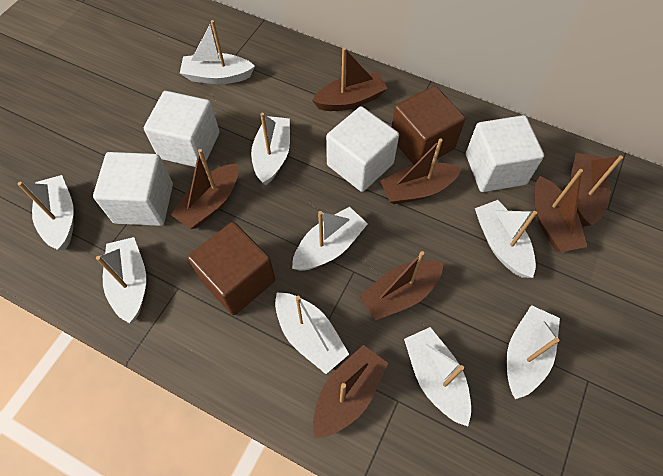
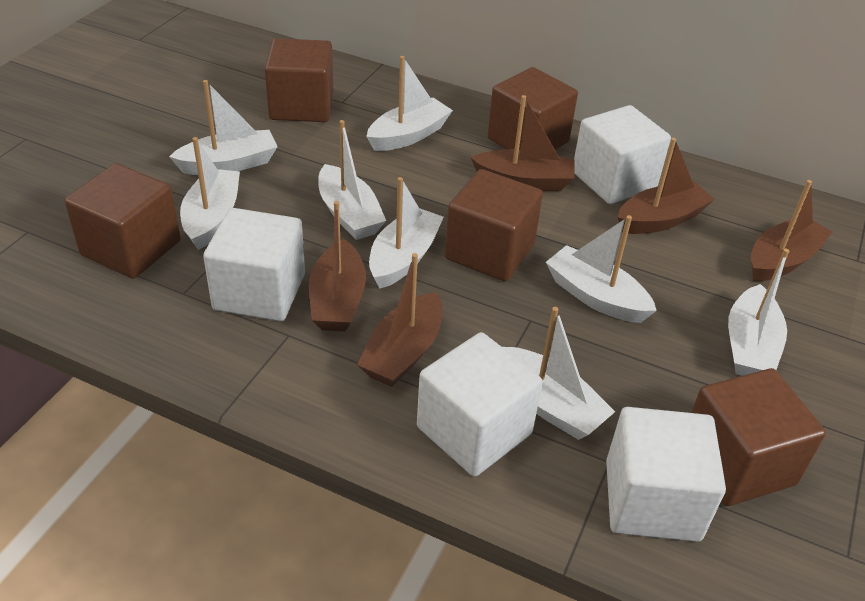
brown boat: 7 -> 5
brown cube: 2 -> 5
white boat: 9 -> 8

